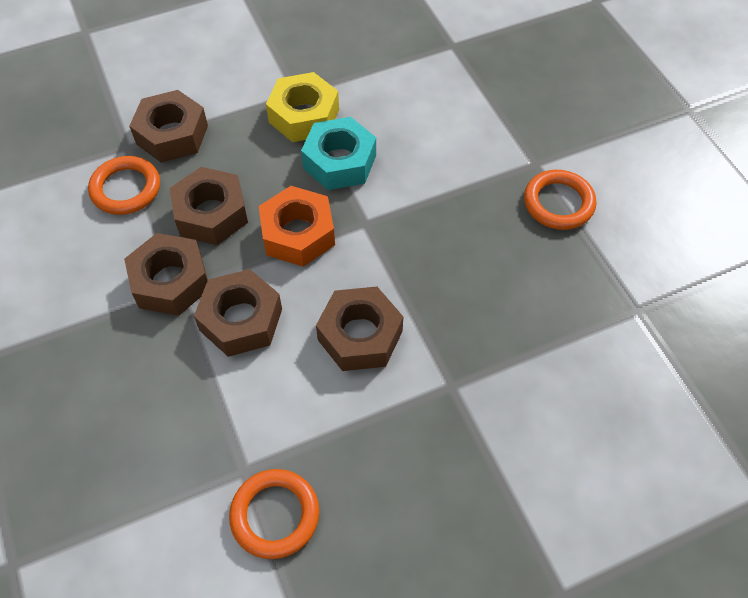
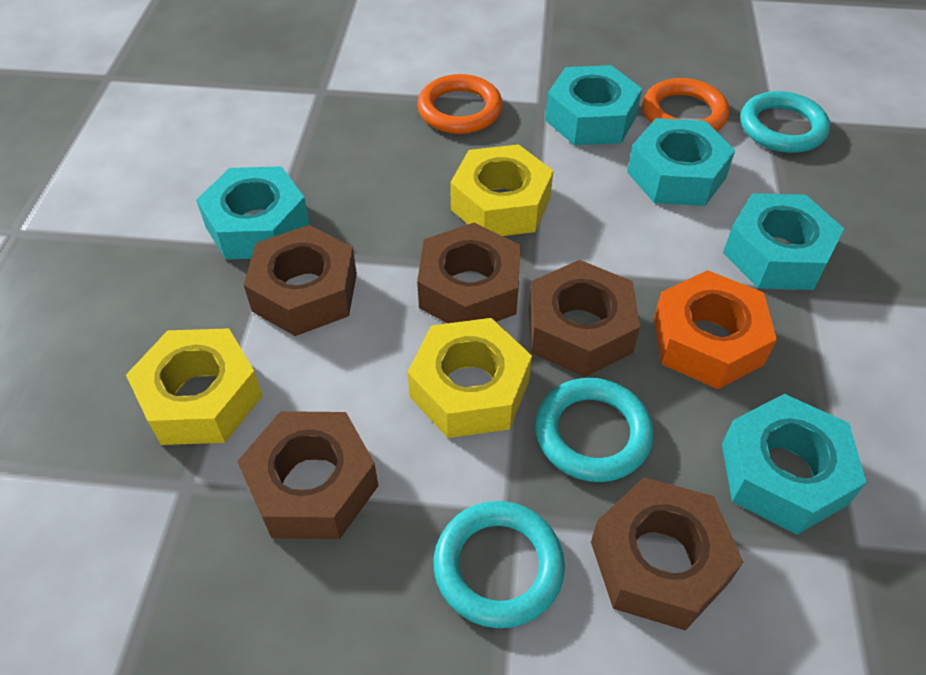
orange ring: 3 -> 2
turquoise nut: 1 -> 5
turquoise ring: 0 -> 3
yellow nut: 1 -> 3

